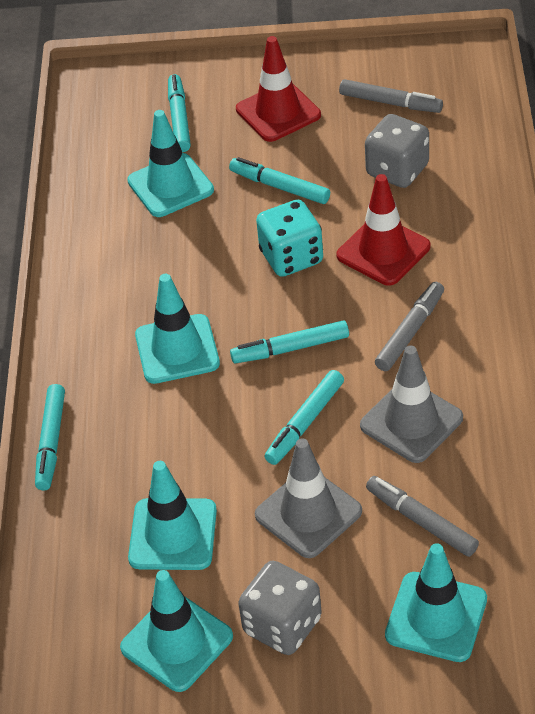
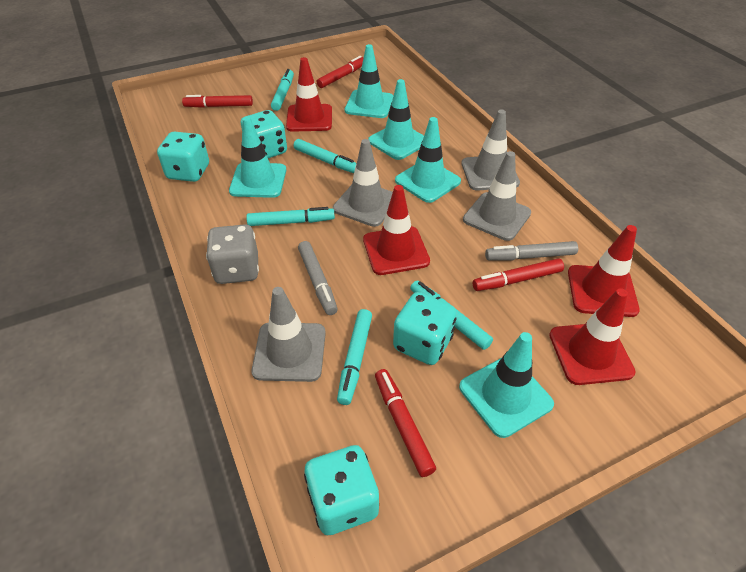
grey dice: 2 -> 1
grey marker: 3 -> 2
grey traffic cone: 2 -> 4
red marker: 0 -> 4
red traffic cone: 2 -> 4
turquoise dice: 1 -> 4

